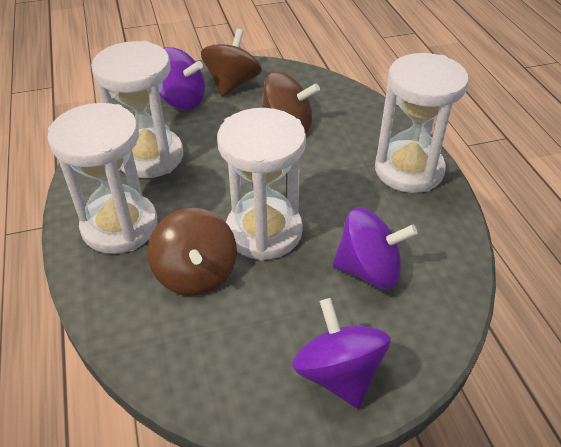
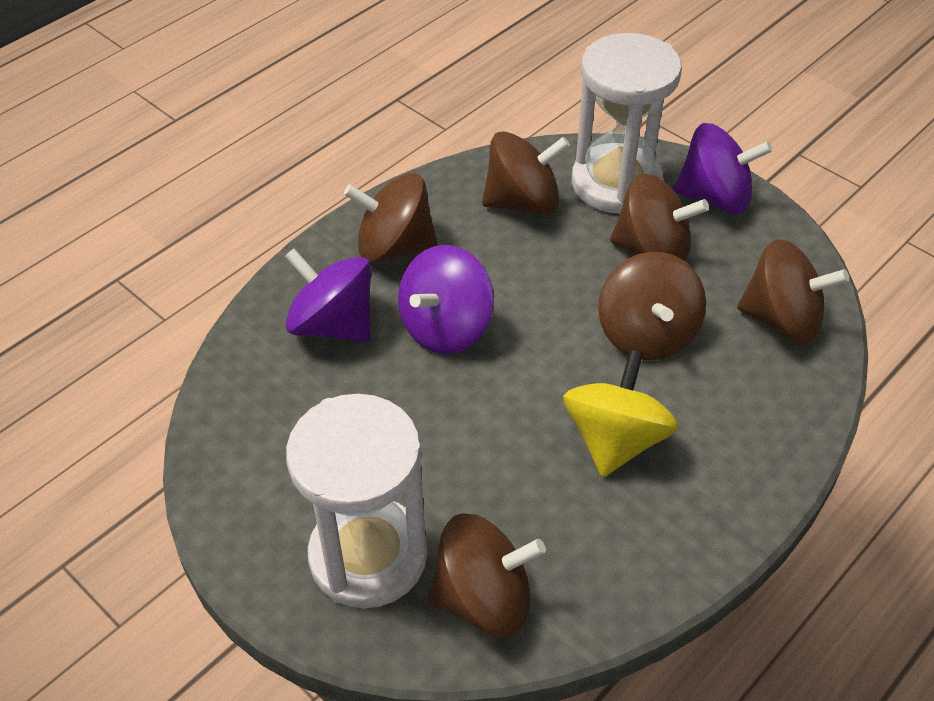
brown spinning top: 3 -> 6
white hourglass: 4 -> 2
yellow spinning top: 0 -> 1

